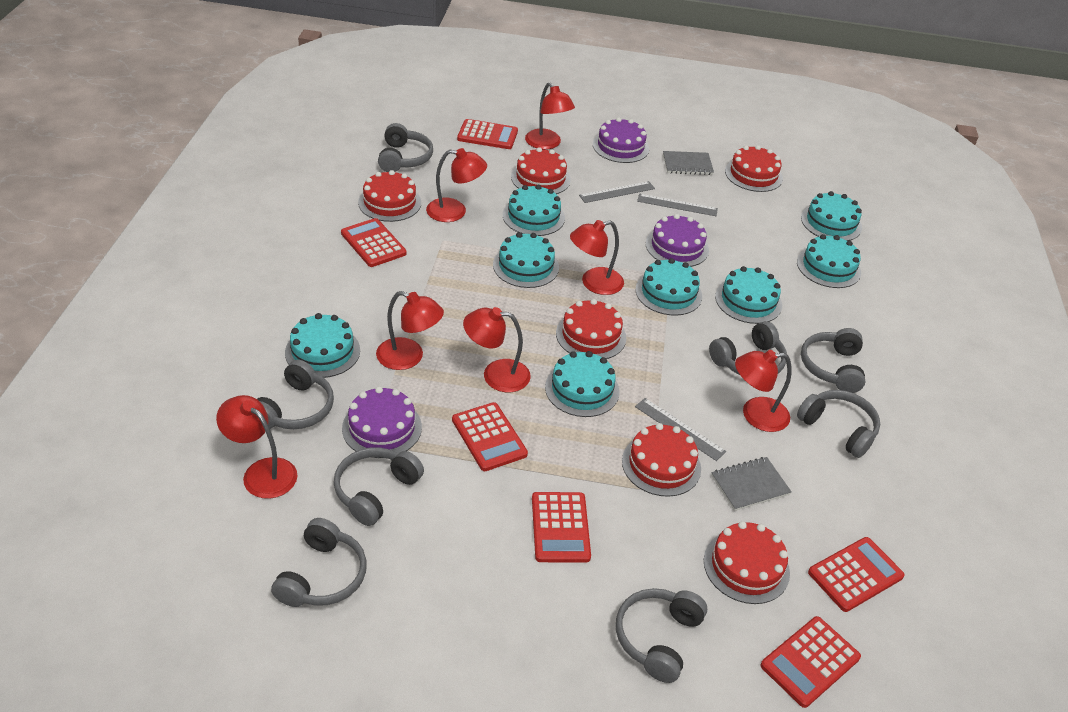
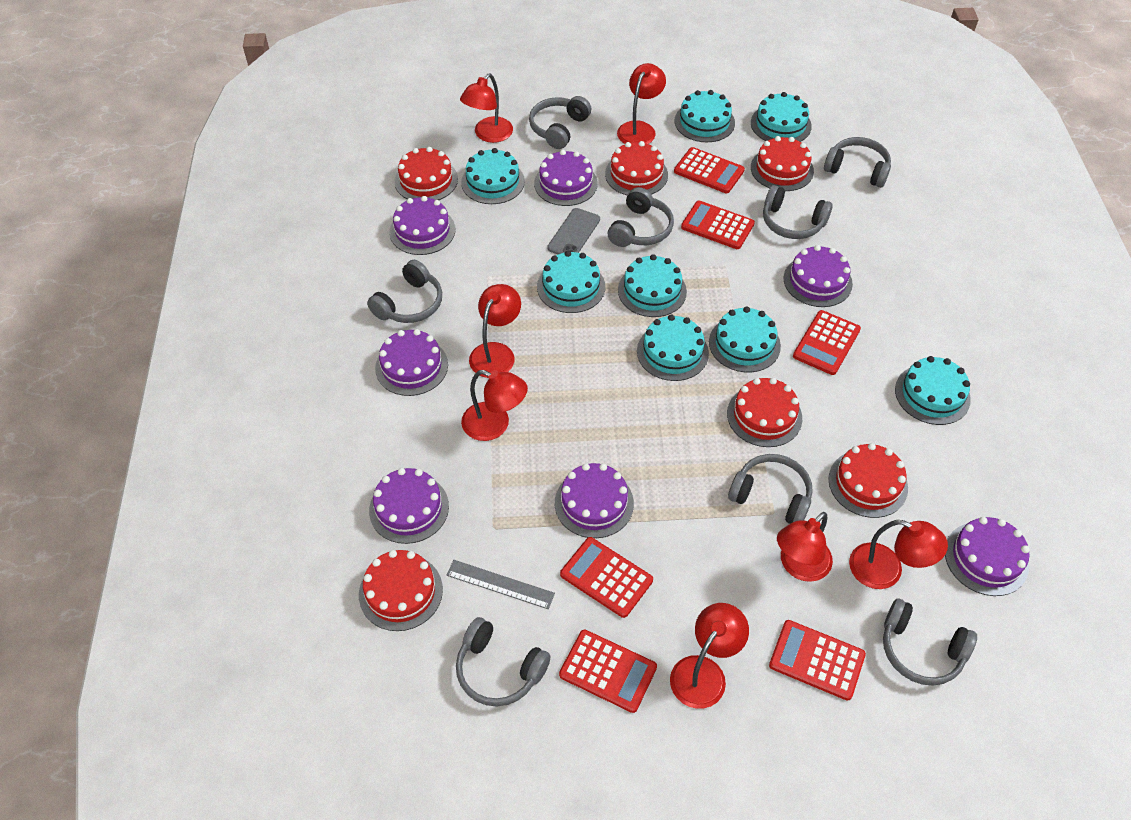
grey notebook: 2 -> 0
grey phone: 0 -> 1
grey ruler: 3 -> 1
purple cake: 3 -> 7

